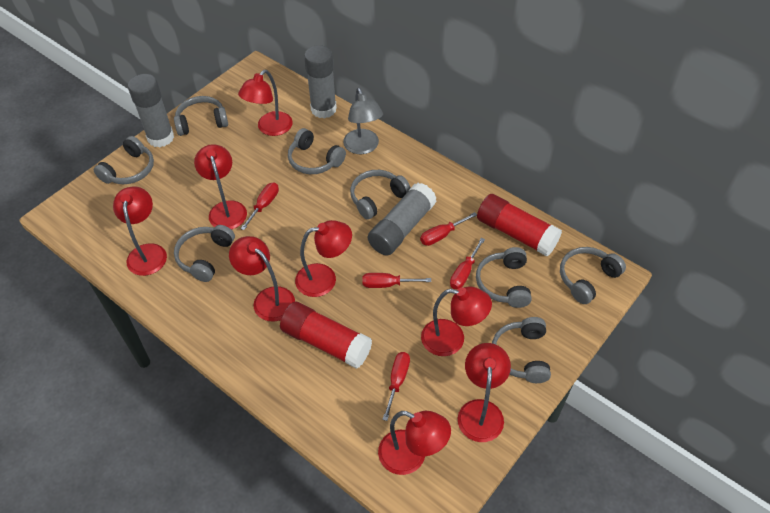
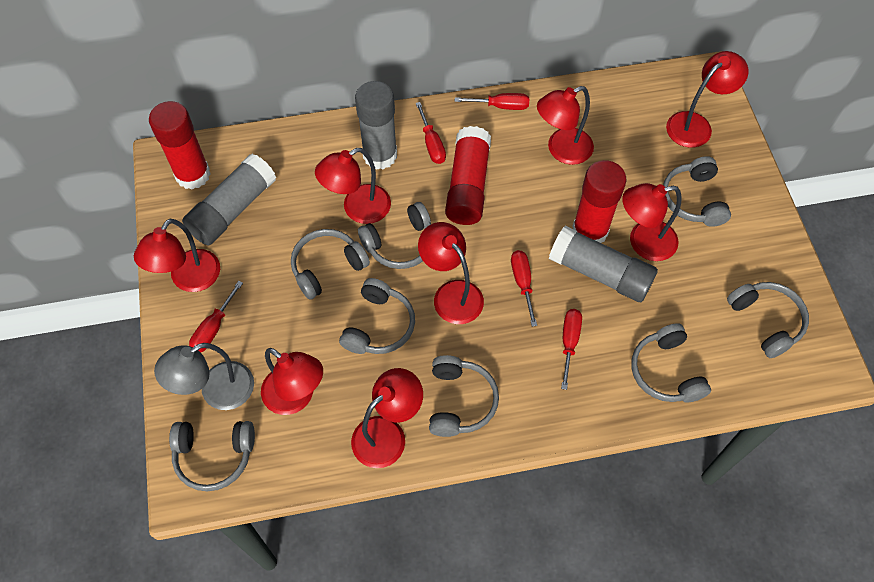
red glue stick: 2 -> 3

